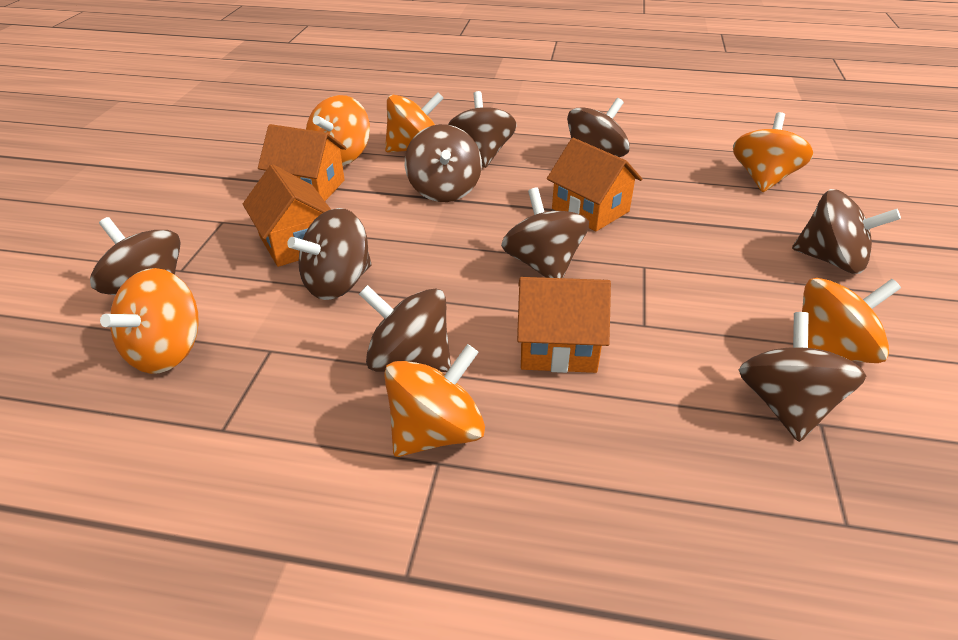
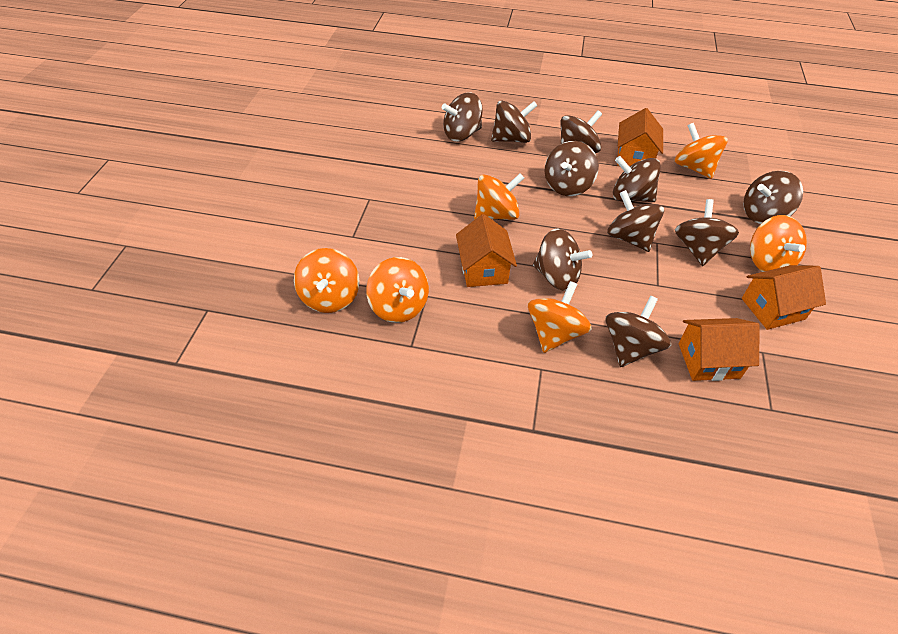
brown spinning top: 9 -> 10

